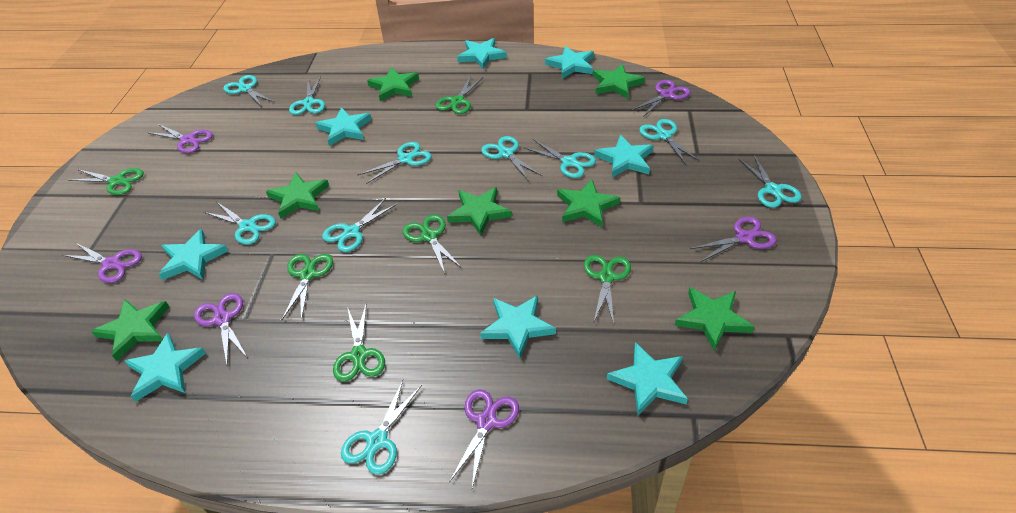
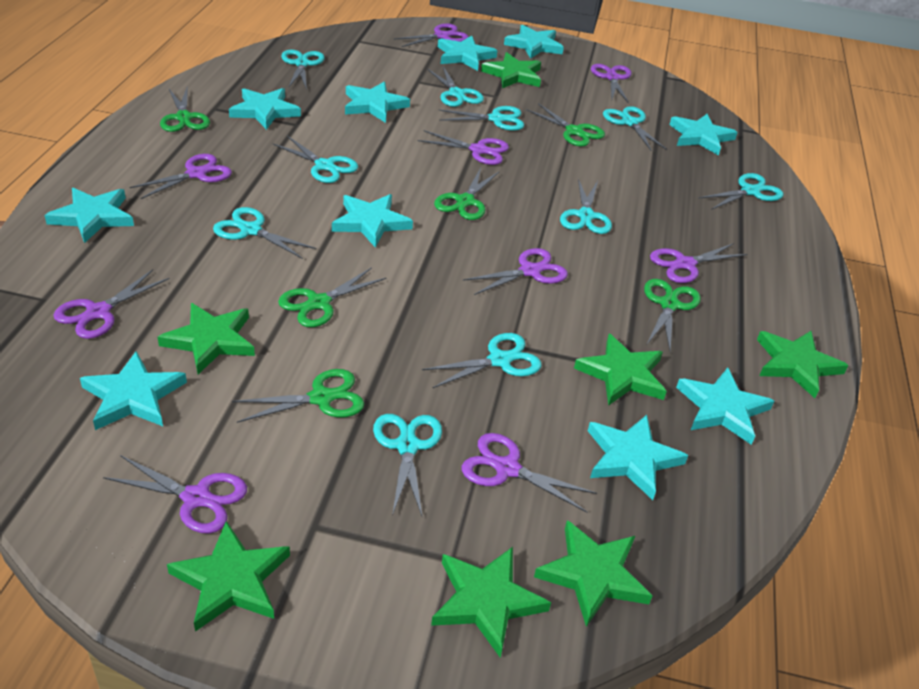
purple scissors: 6 -> 9
turquoise star: 8 -> 10

